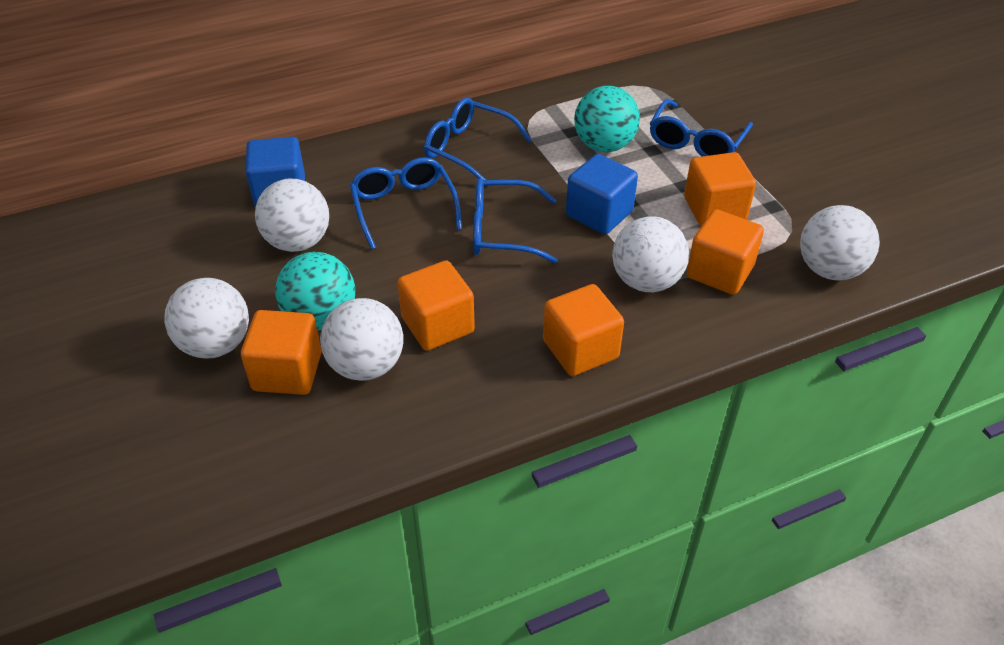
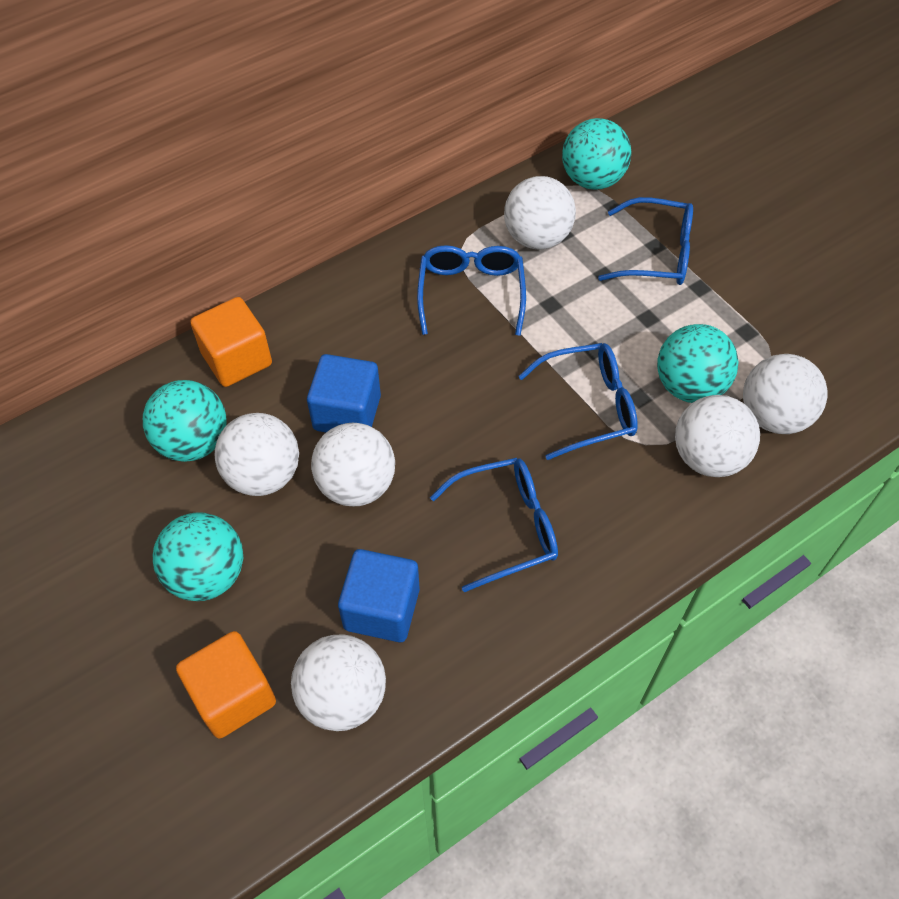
orange cube: 5 -> 2
turquoise ball: 2 -> 4
white ball: 5 -> 6

